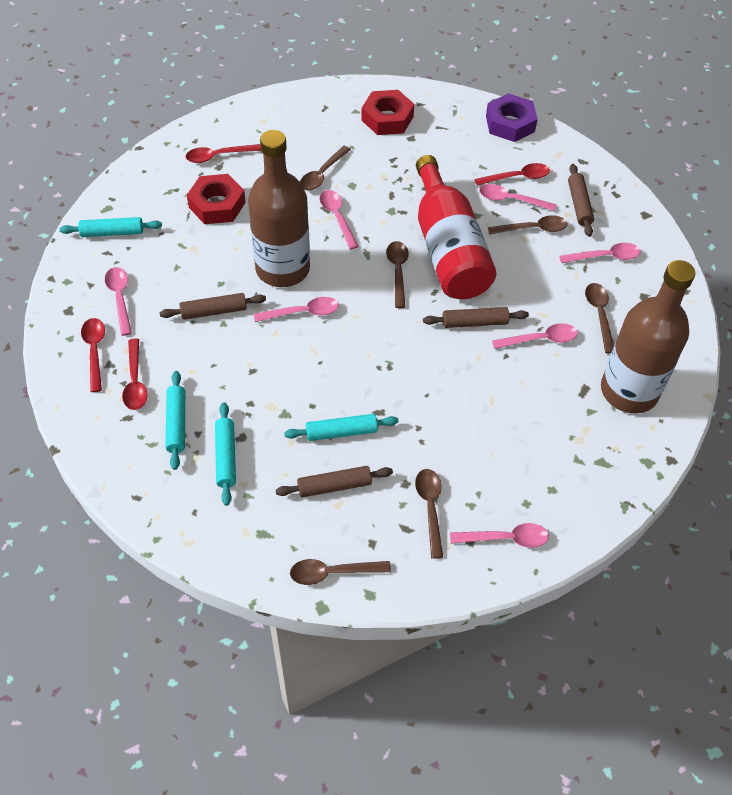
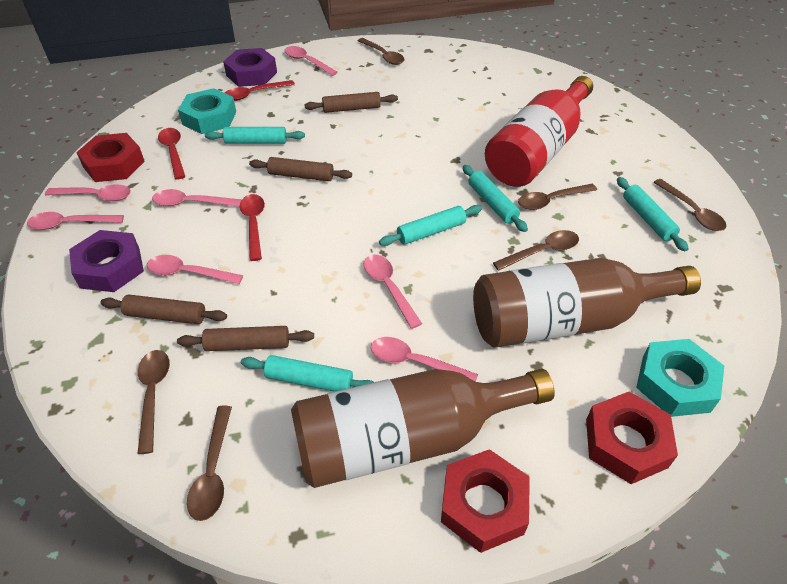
purple nut: 1 -> 2
red nut: 2 -> 3
red spoon: 4 -> 3
turquoise nut: 0 -> 2
turquoise rolling pin: 4 -> 5

